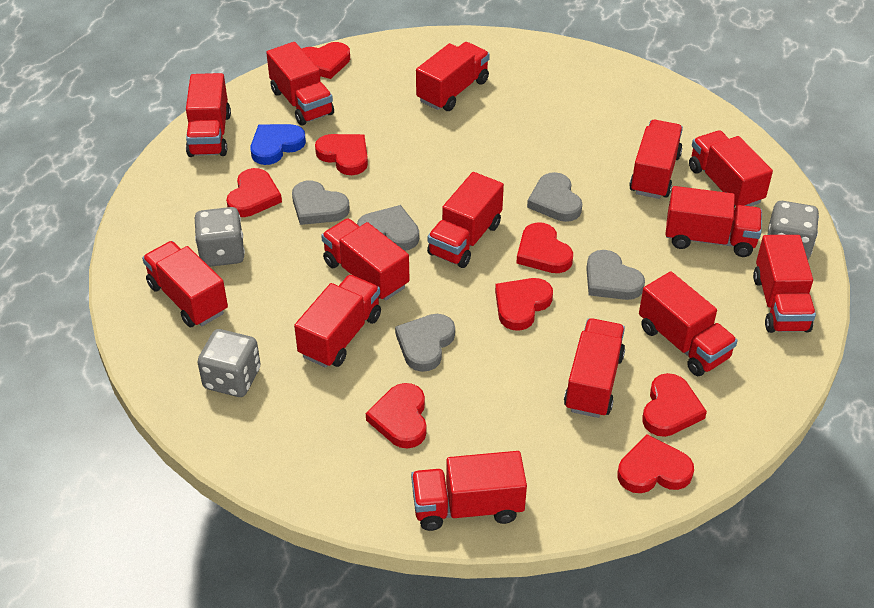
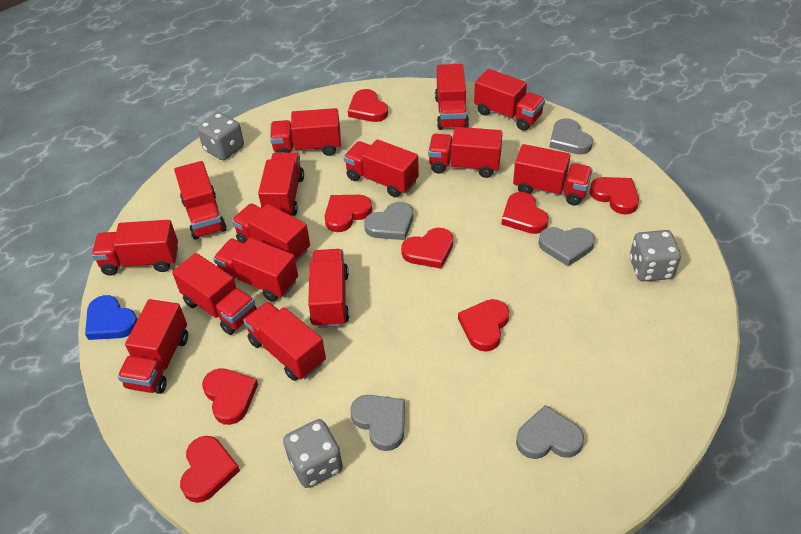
red truck: 14 -> 15

